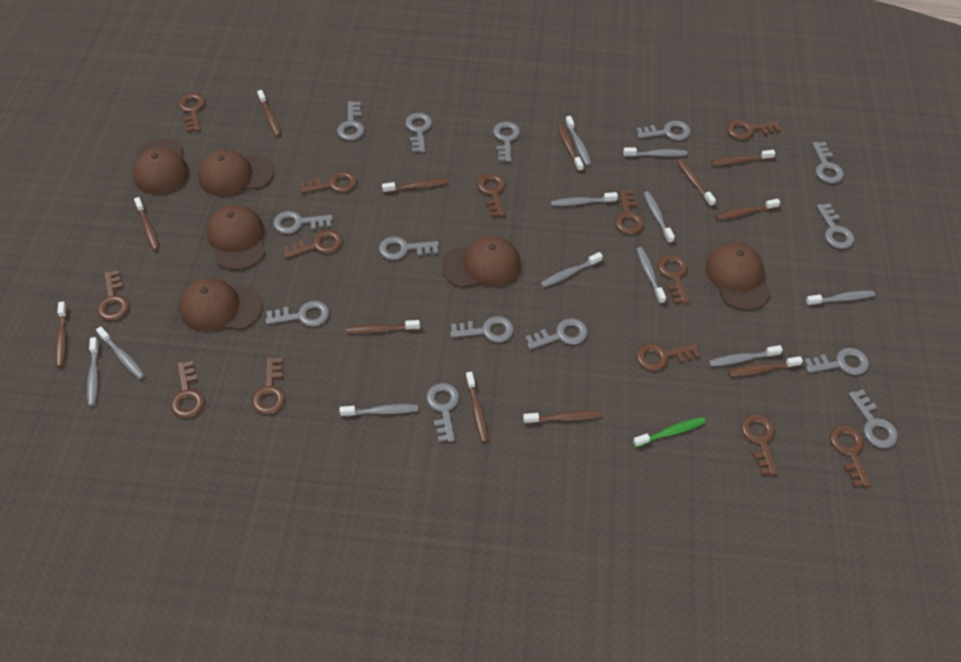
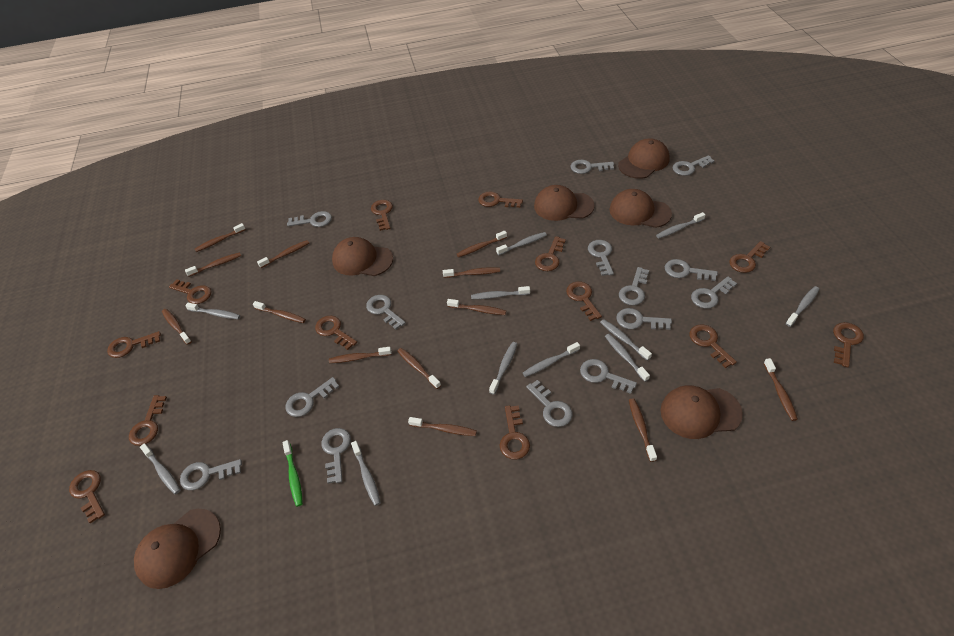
brown toothbrush: 12 -> 13

